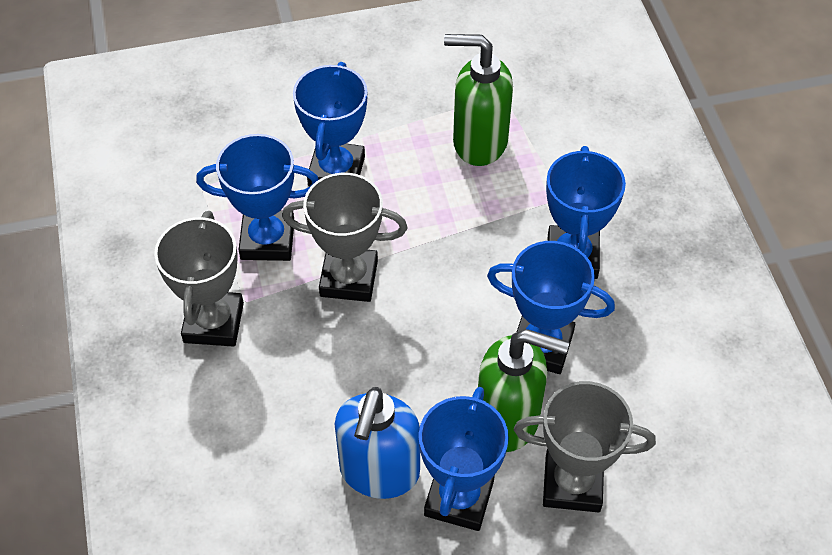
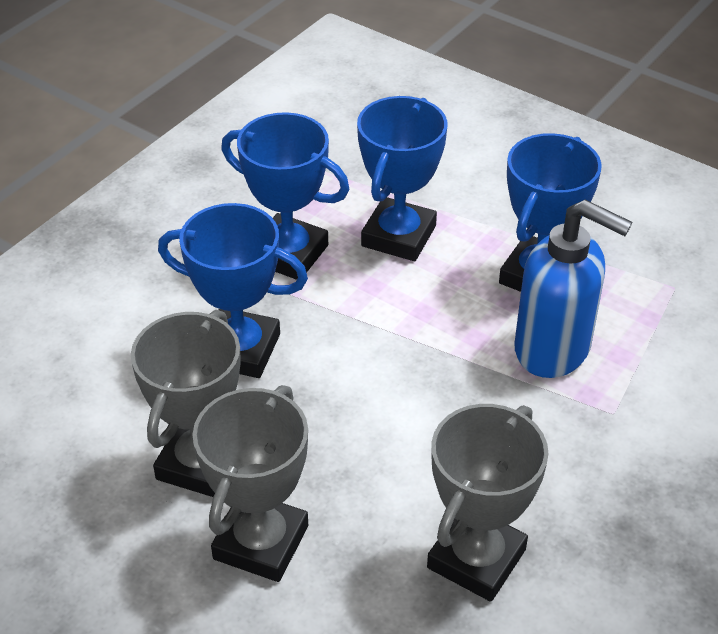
blue trophy: 5 -> 4
green soap dispenser: 2 -> 0

